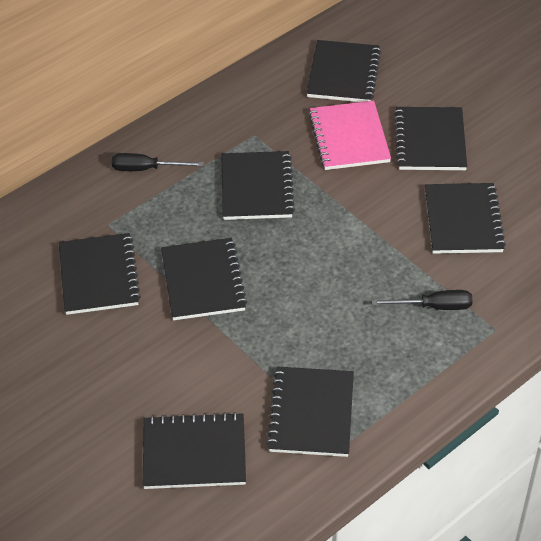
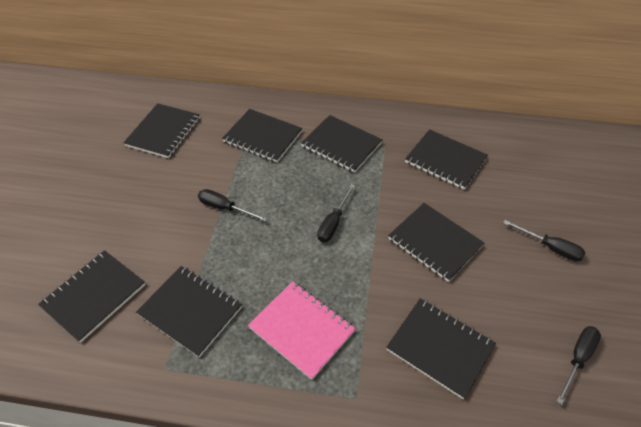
black screwdriver: 2 -> 4

